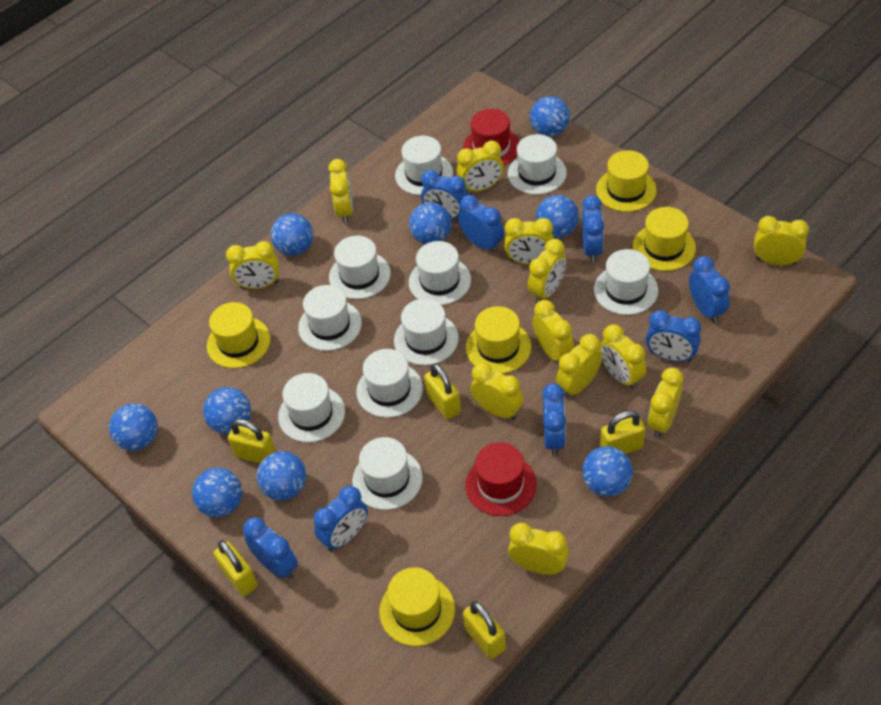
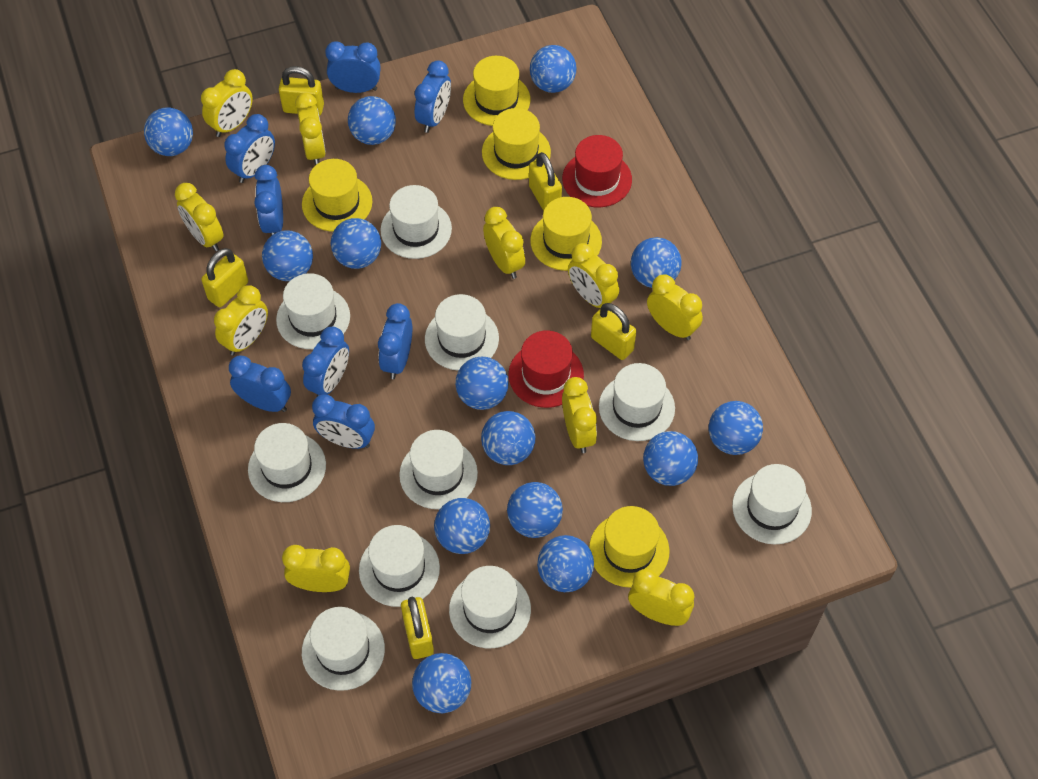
blue ball: 9 -> 14
yellow clock: 12 -> 10

